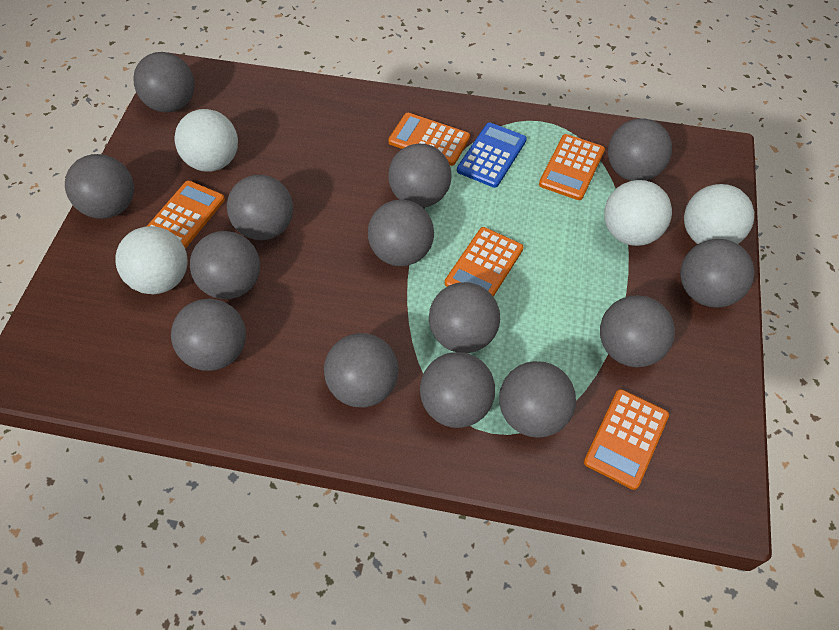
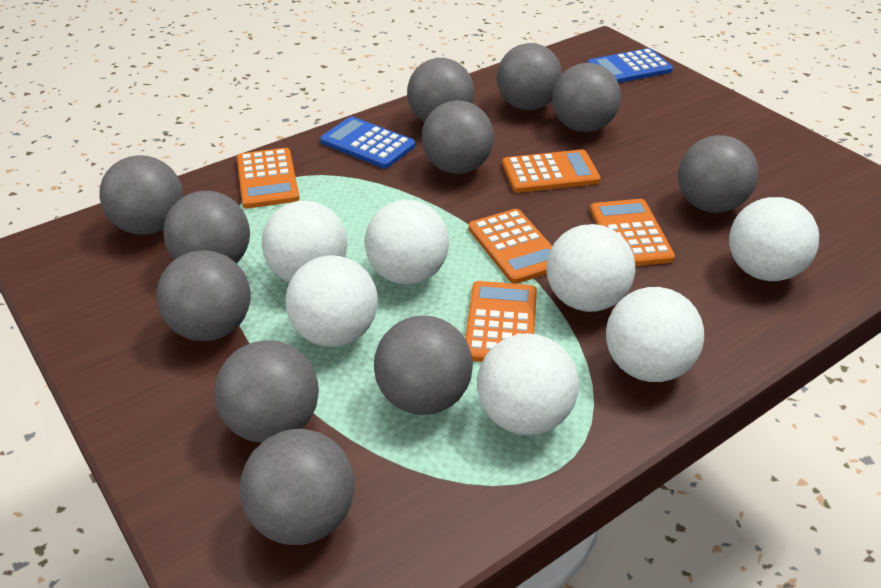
blue calculator: 1 -> 2
grey ball: 14 -> 11
white ball: 4 -> 7

